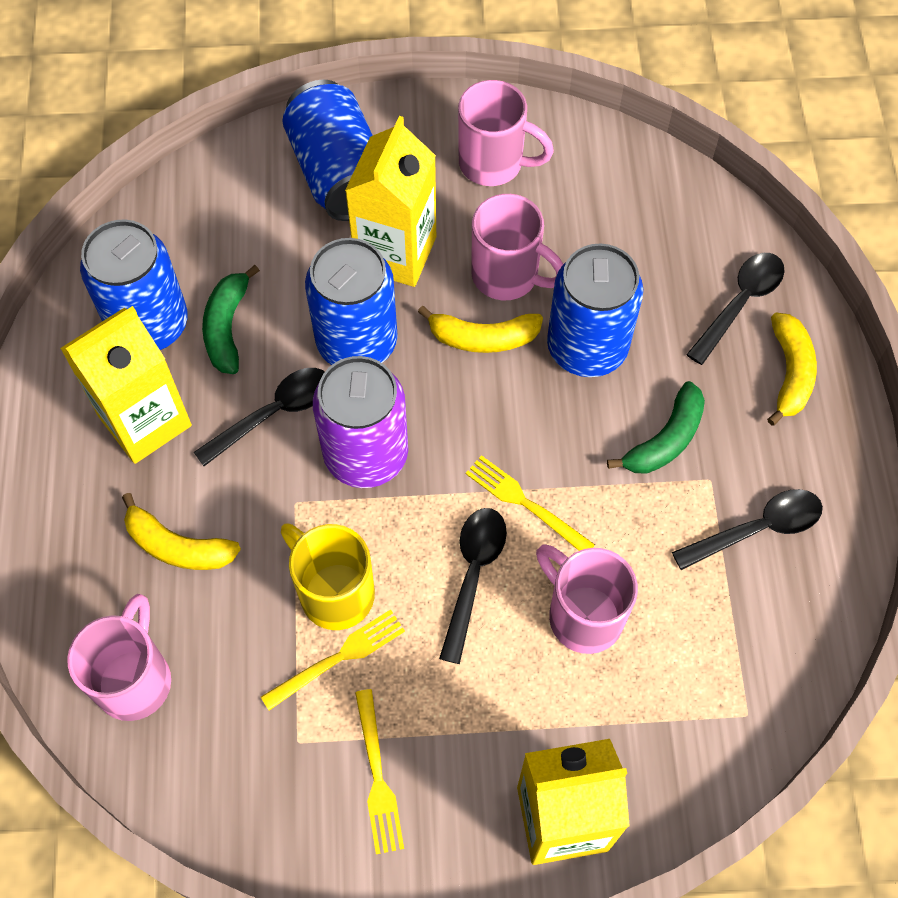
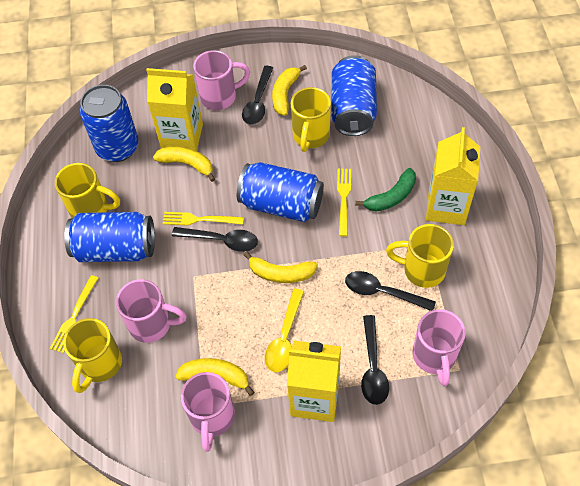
green banana: 2 -> 1
purple can: 1 -> 0
yellow banana: 3 -> 4
yellow mug: 1 -> 4
yellow spoon: 0 -> 1

